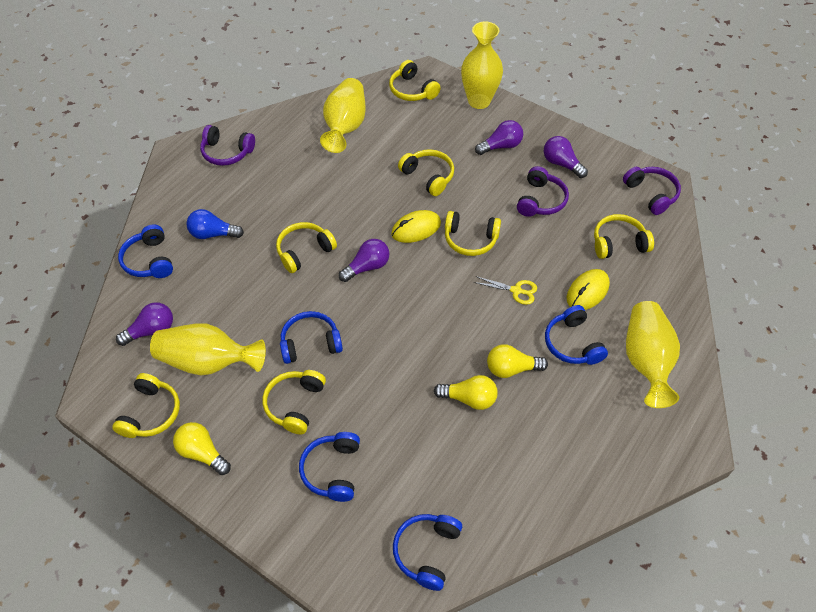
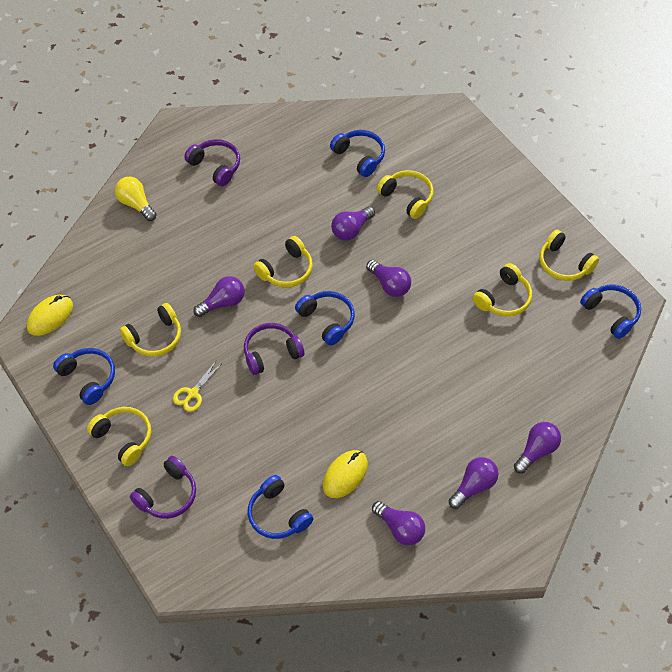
blue light bulb: 1 -> 0
purple light bulb: 4 -> 6
yellow headphones: 7 -> 6
yellow light bulb: 3 -> 1
yellow vase: 4 -> 0

